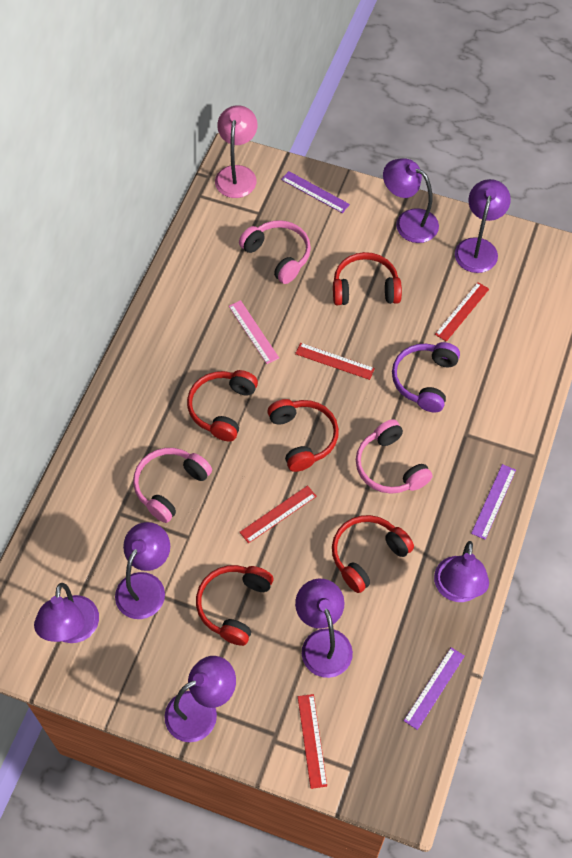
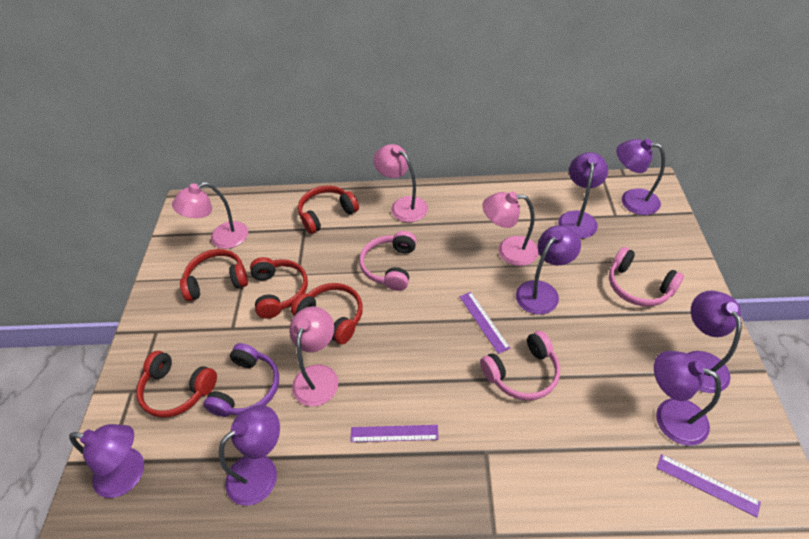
pink lamp: 1 -> 4
pink ruler: 1 -> 0
red ruler: 4 -> 0

